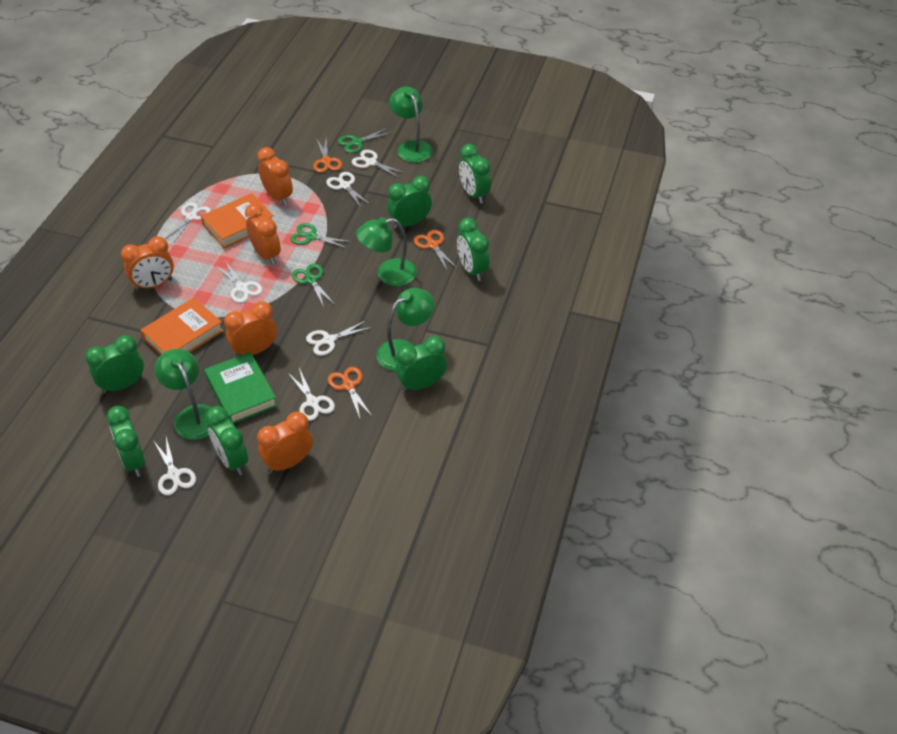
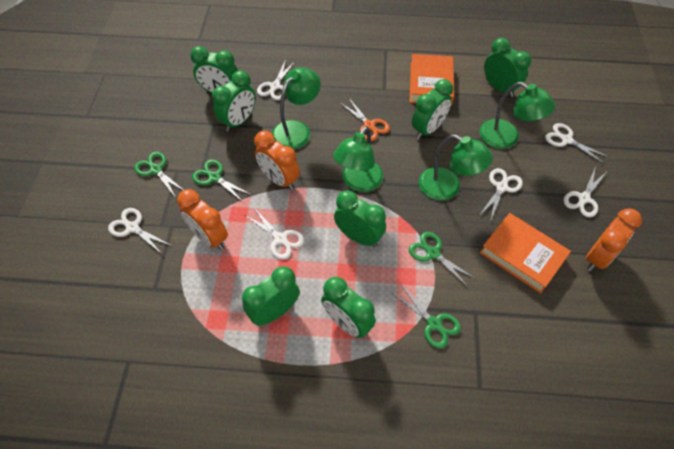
green book: 1 -> 0
green scissors: 3 -> 4
orange clock: 5 -> 3
orange scissors: 3 -> 1
white scissors: 7 -> 6

